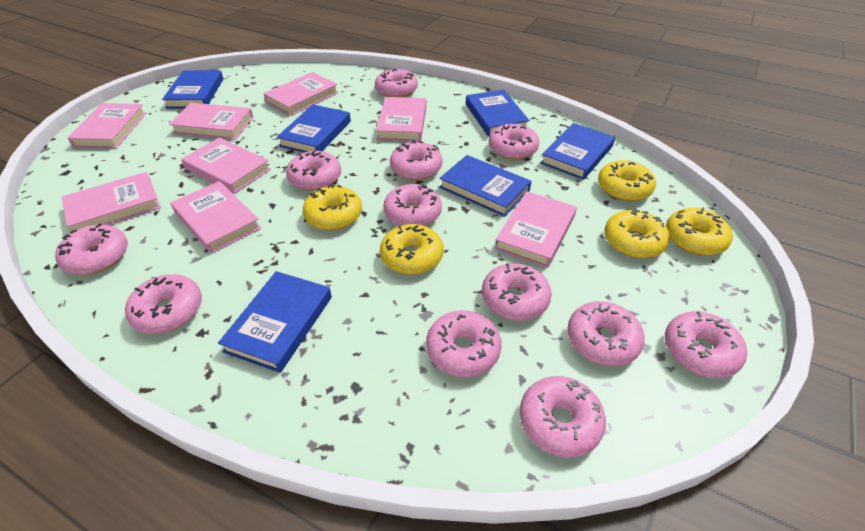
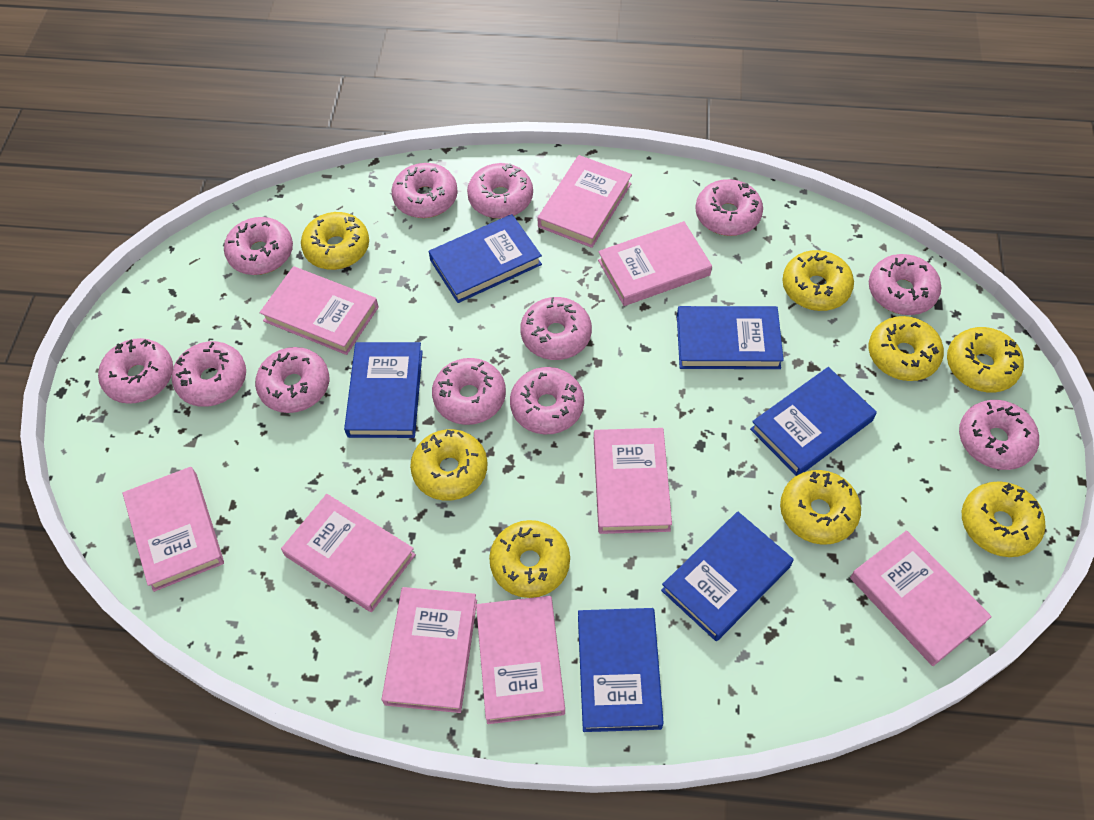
pink book: 8 -> 9
yellow donut: 5 -> 8

